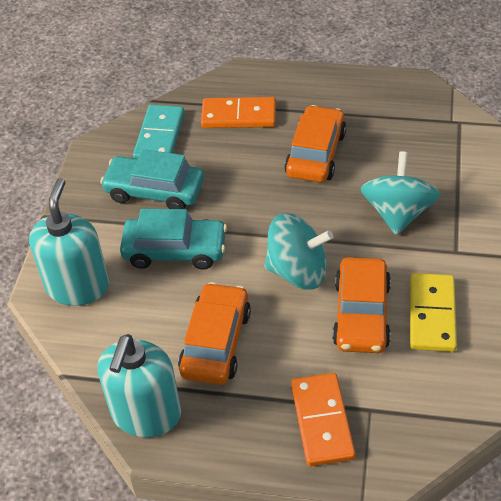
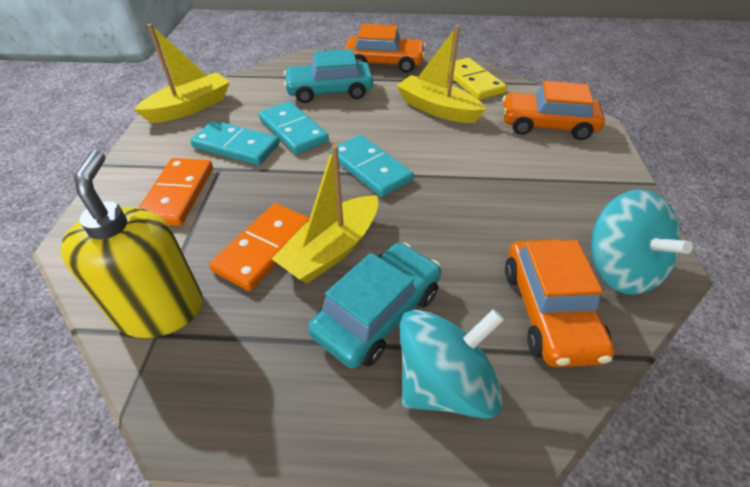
turquoise domino: 1 -> 3
turquoise soap dispenser: 2 -> 0
yellow boat: 0 -> 3
yellow soap dispenser: 0 -> 1

